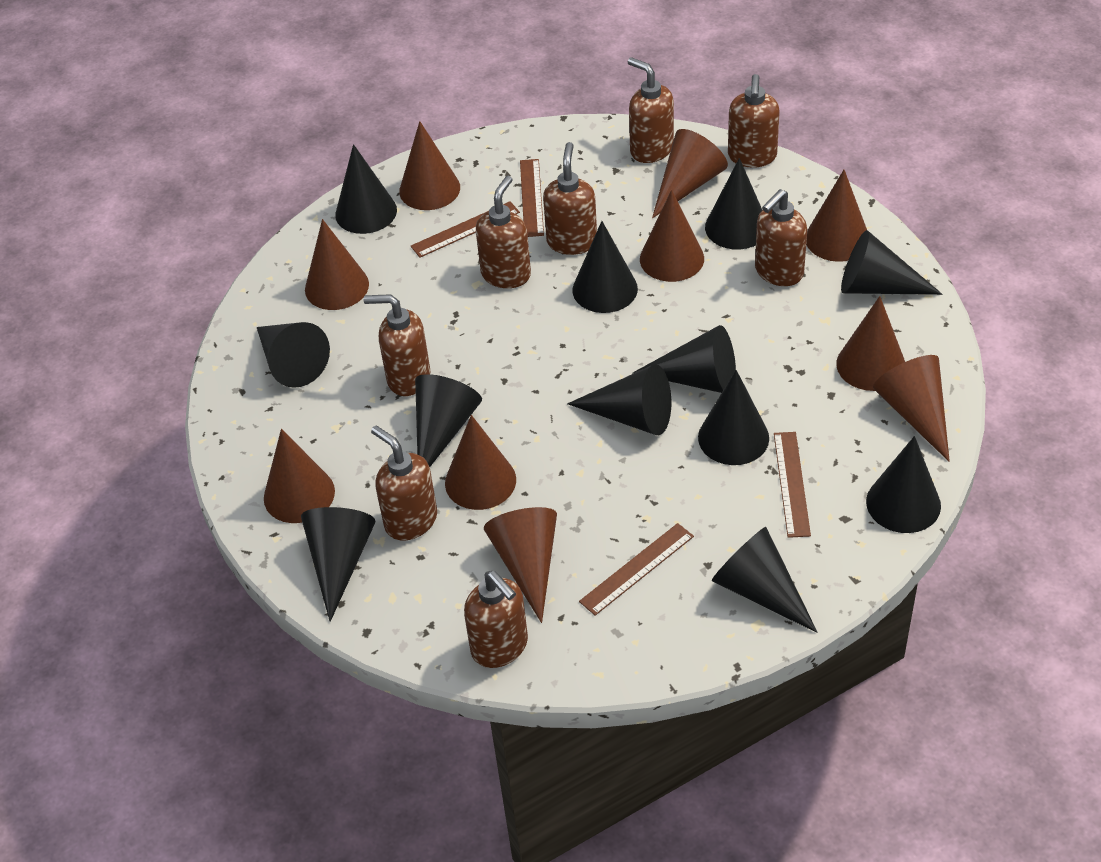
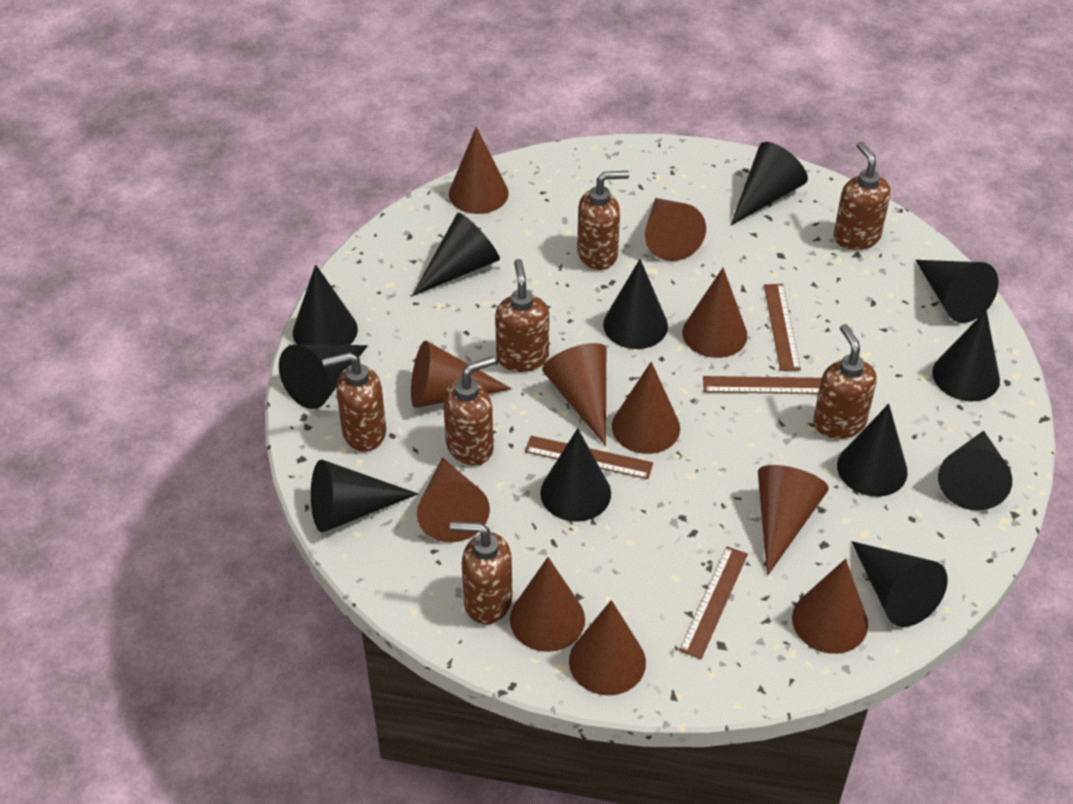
brown cone: 10 -> 11
brown soap dispenser: 8 -> 7

